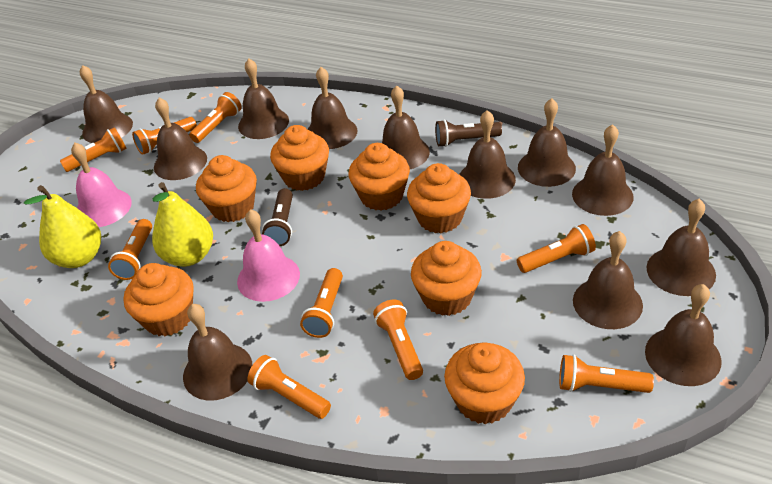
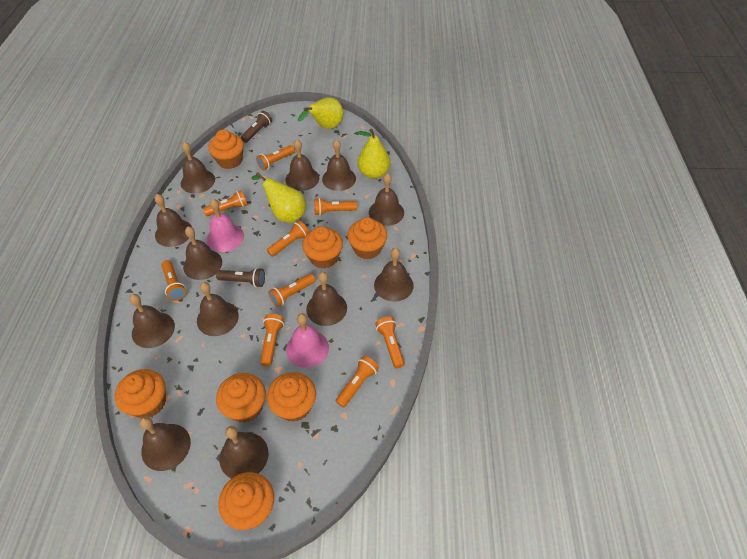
yellow pear: 2 -> 3

